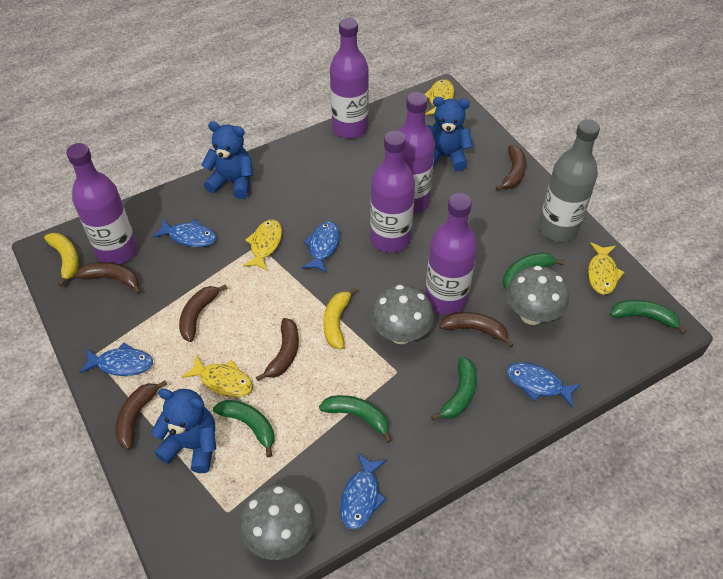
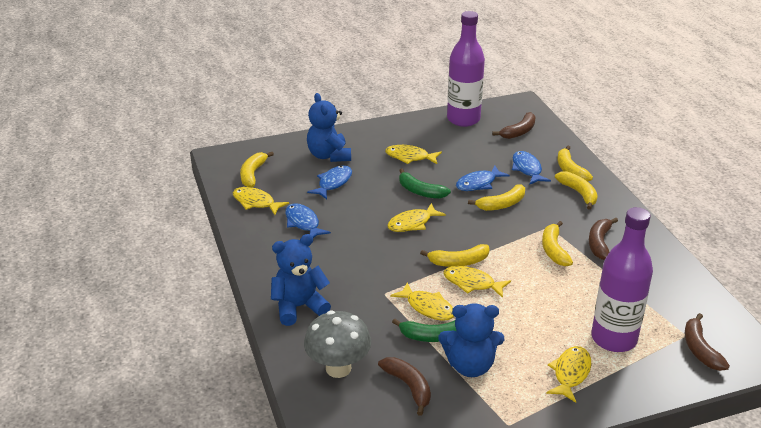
blue fish: 5 -> 4
brown banana: 6 -> 4
green banana: 5 -> 2
grey bottle: 1 -> 0
grey mushroom: 3 -> 1
purple bottle: 5 -> 2
yellow banana: 2 -> 6
yellow fish: 4 -> 6

